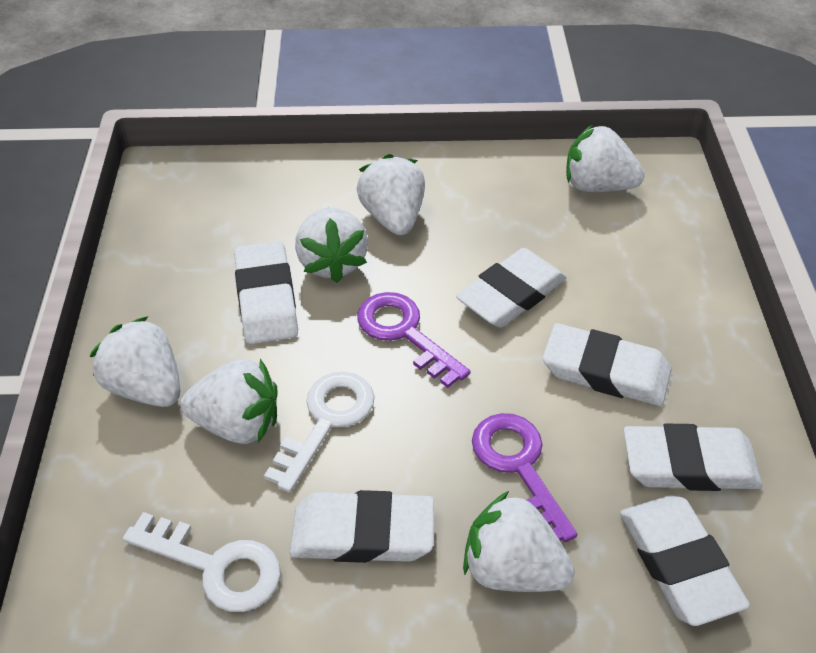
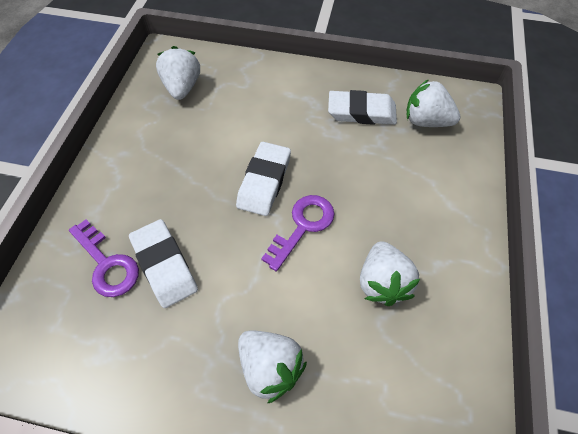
white eraser: 6 -> 3
white key: 2 -> 0
white strawberry: 6 -> 4

